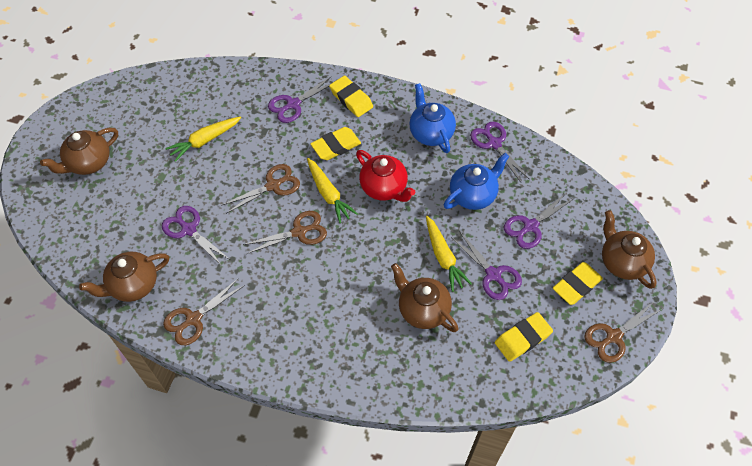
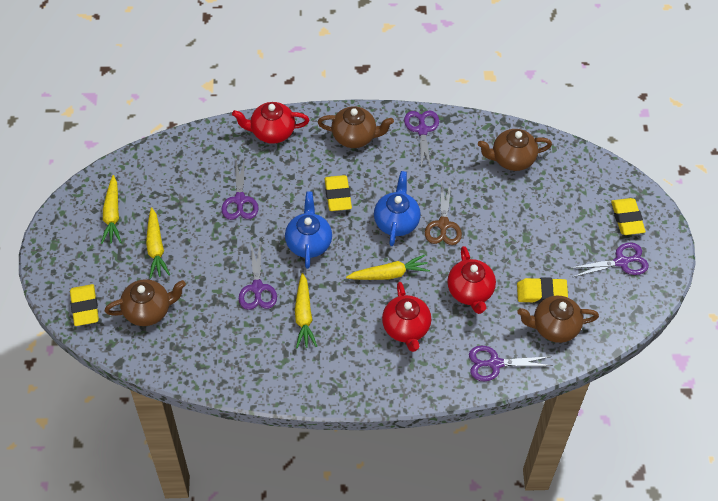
brown scissors: 4 -> 1
red teapot: 1 -> 3
yellow carrot: 3 -> 4

